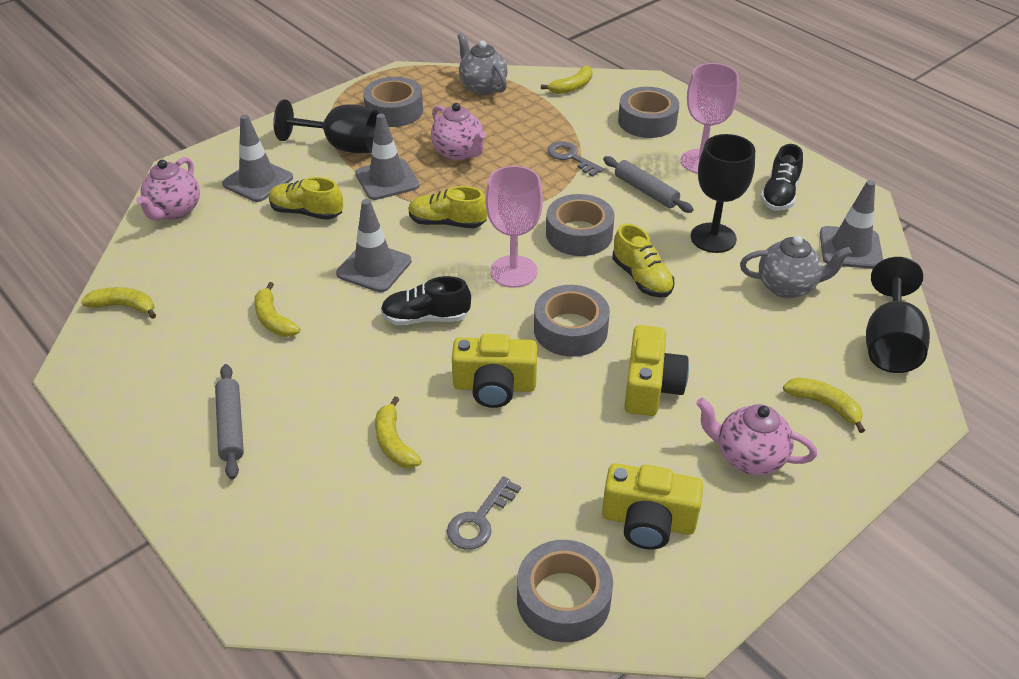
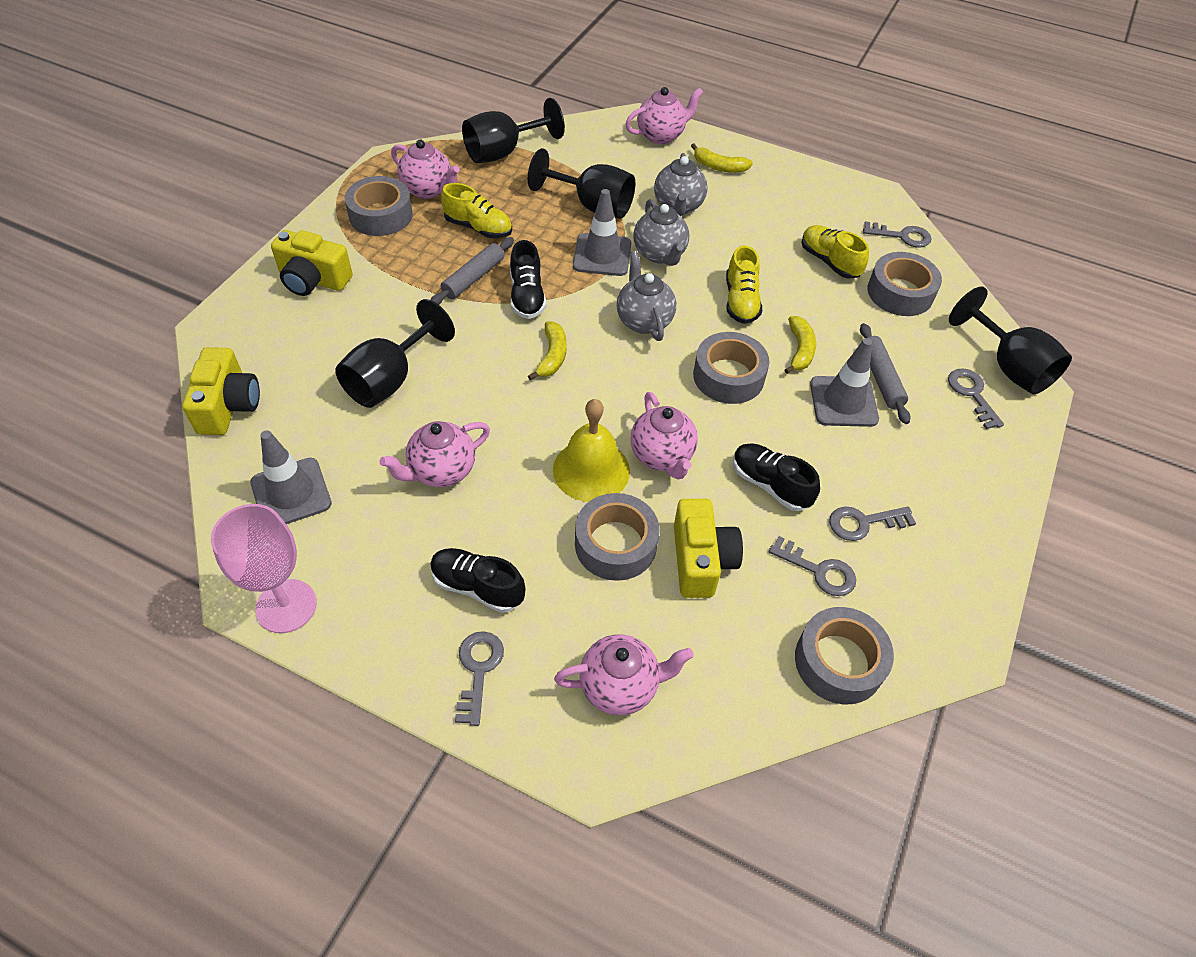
black goblet: 3 -> 4
black shoe: 2 -> 3
grey key: 2 -> 5
grey teapot: 2 -> 3
grey traffic cone: 4 -> 3
pink goblet: 2 -> 1
pink teapot: 3 -> 5
yellow banana: 5 -> 3
yellow bell: 0 -> 1

